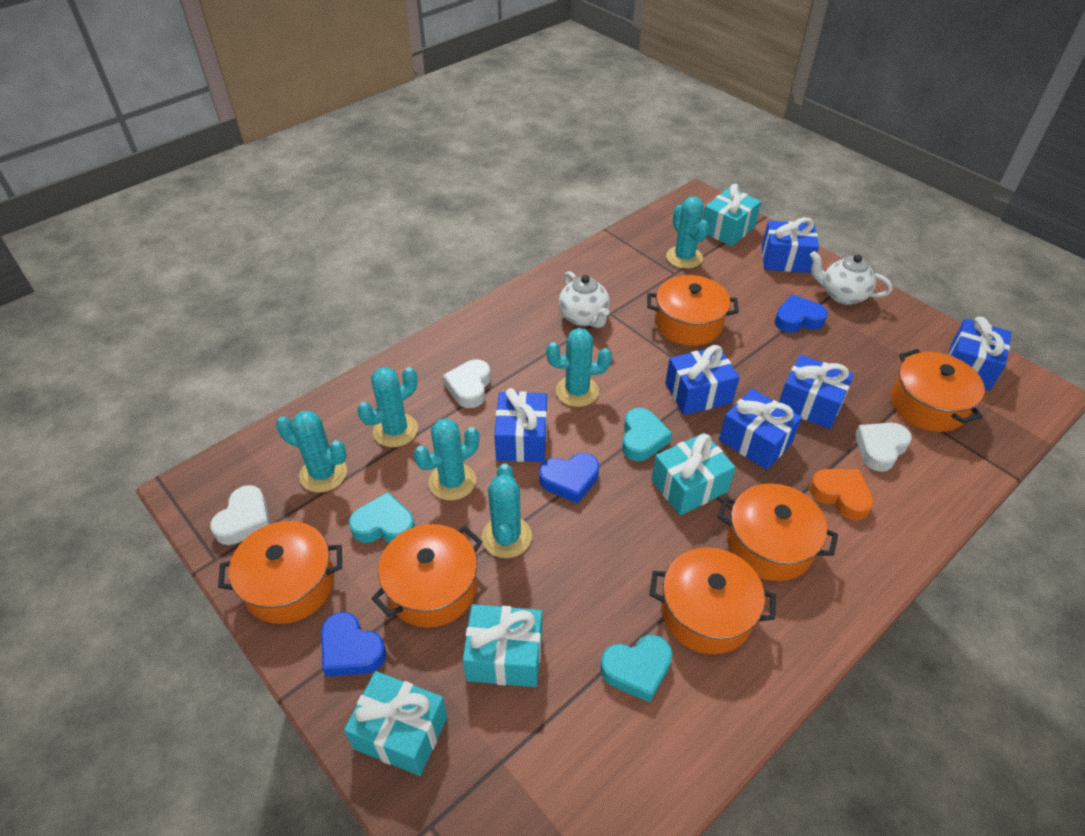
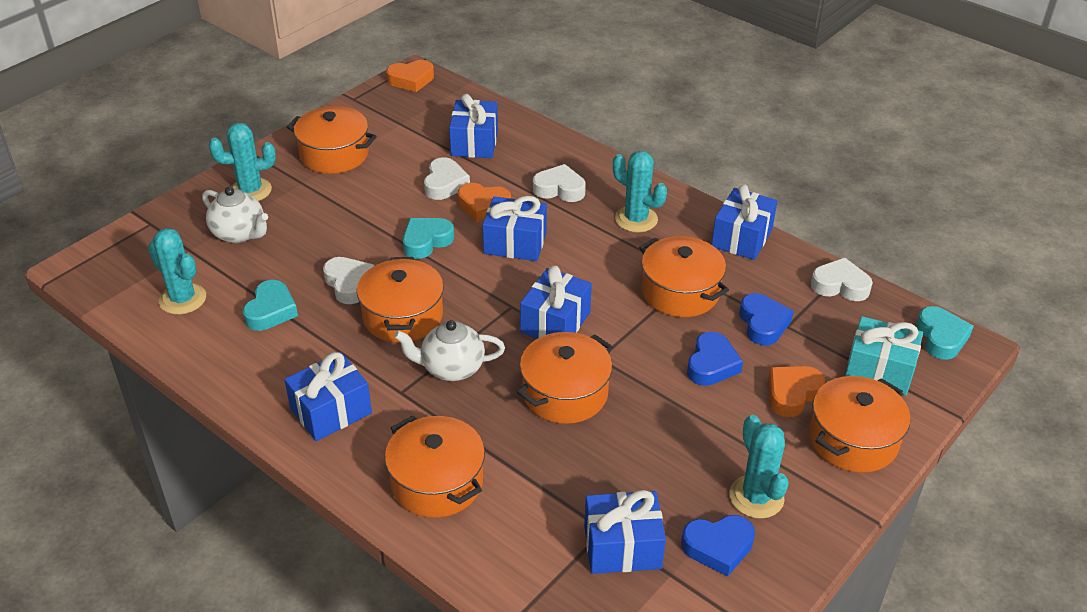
orange heart: 1 -> 3
turquoise cactus: 6 -> 4
turquoise gift: 4 -> 1
white heart: 3 -> 4

